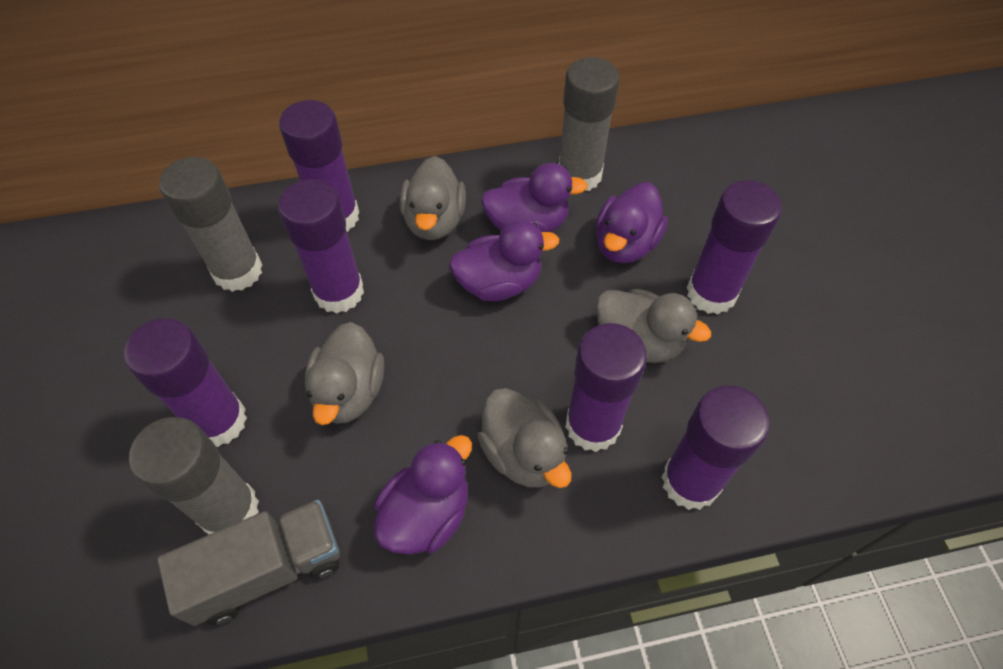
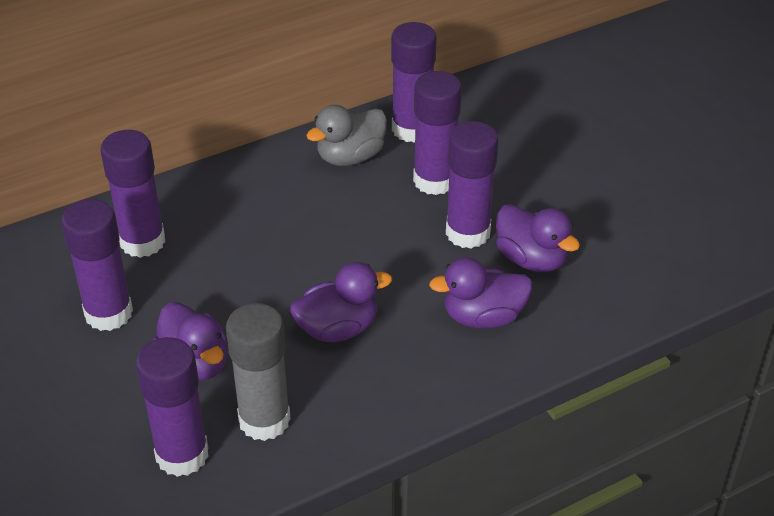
grey duck: 4 -> 1
grey glue stick: 3 -> 1
grey truck: 1 -> 0

